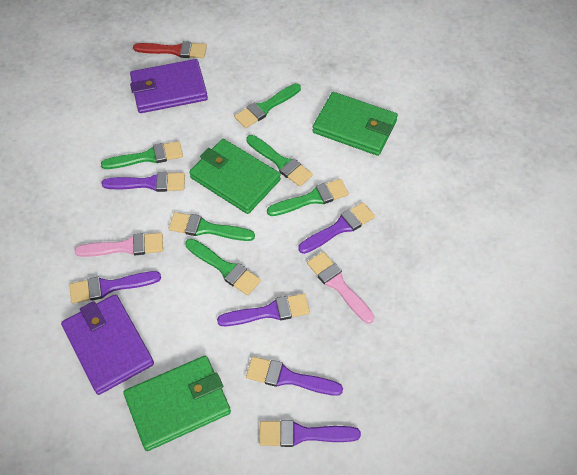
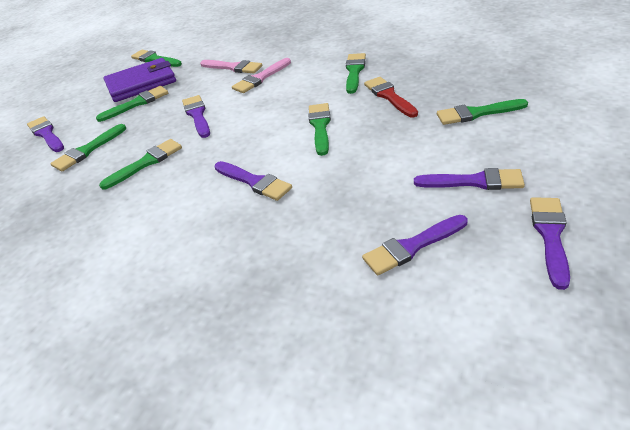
green brush: 6 -> 7
green wallet: 3 -> 0
purple wallet: 2 -> 1

